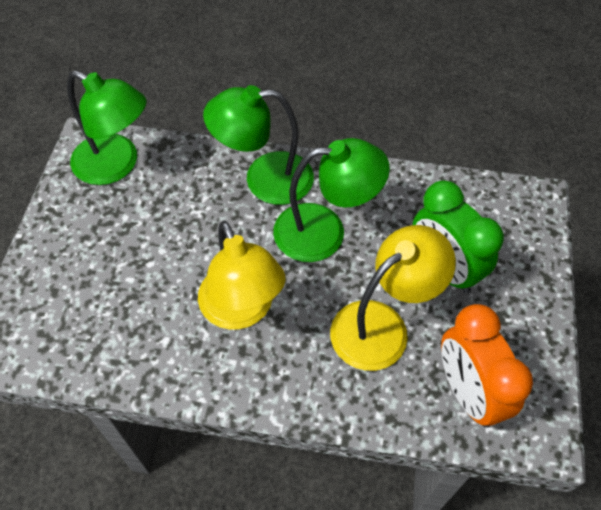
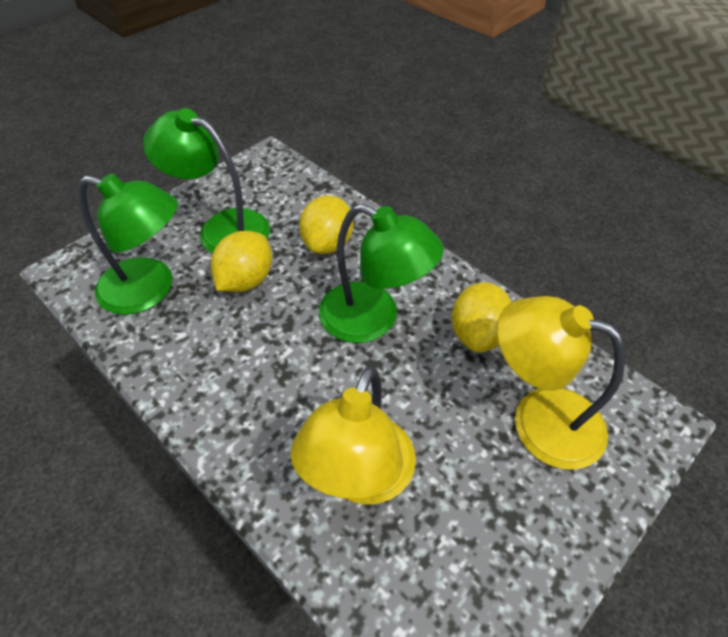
green clock: 1 -> 0
orange clock: 1 -> 0
yellow lemon: 0 -> 3

